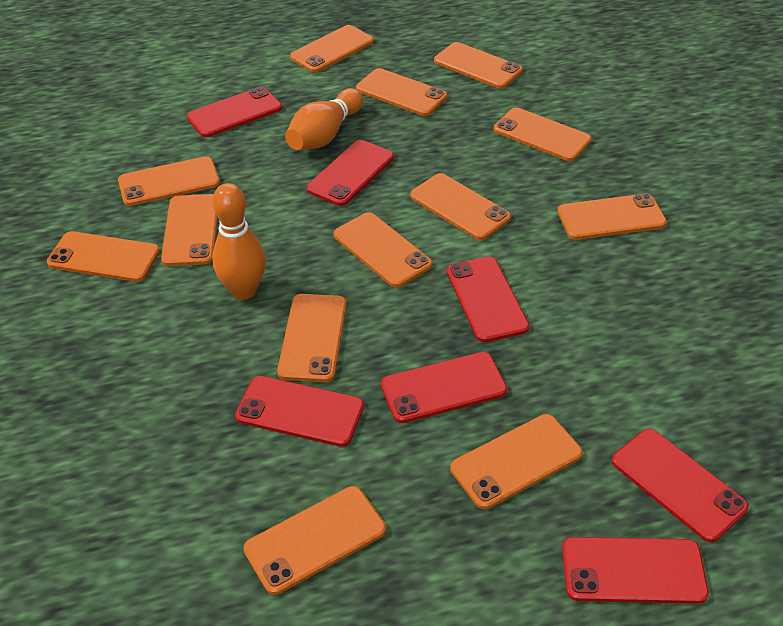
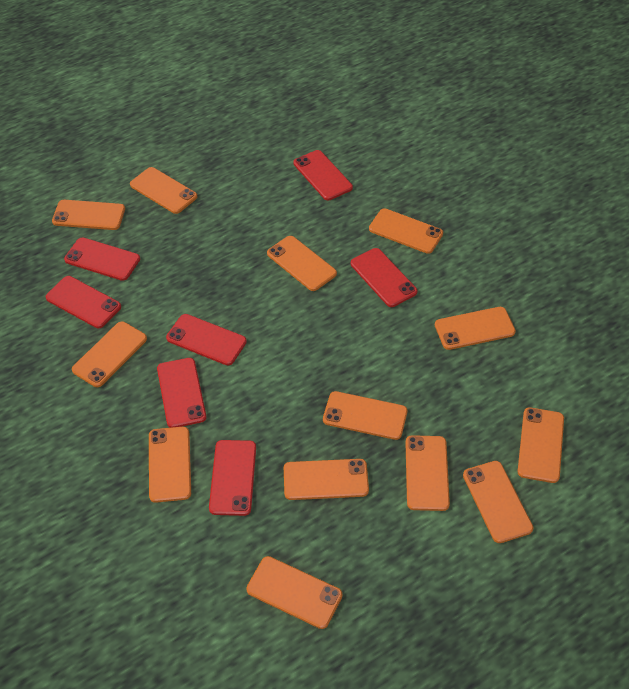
orange bowling pin: 2 -> 0

